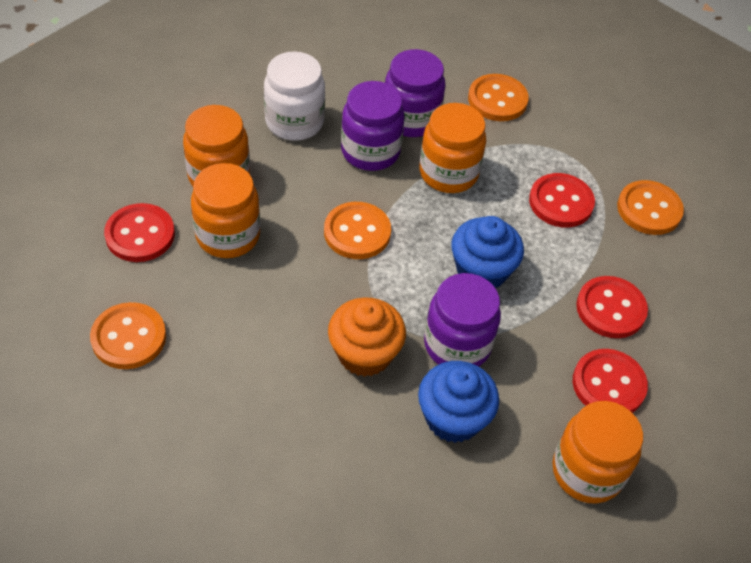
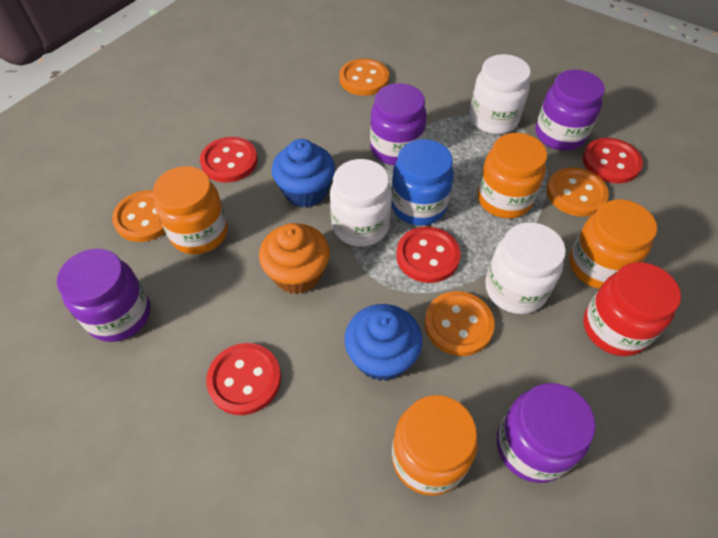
blue jar: 0 -> 1
purple jar: 3 -> 4
red jar: 0 -> 1
white jar: 1 -> 3

